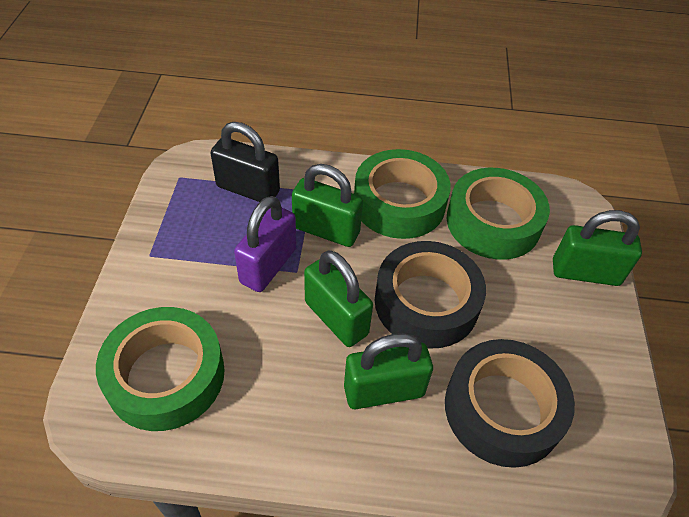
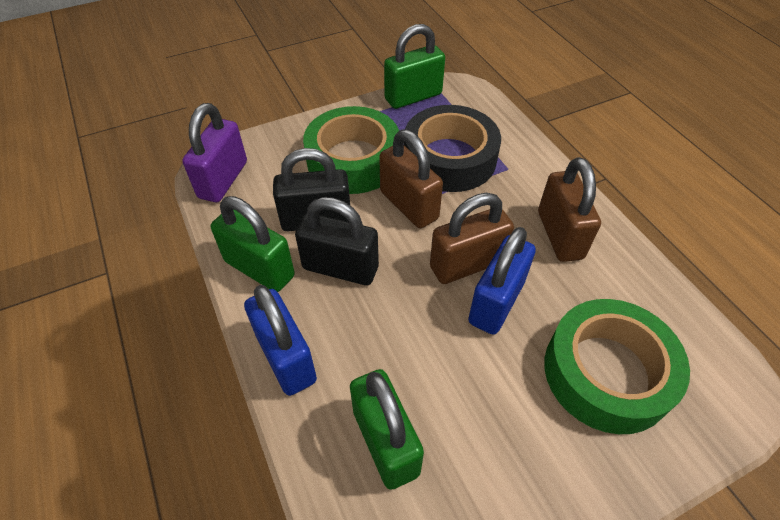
black padlock: 1 -> 2
black tape: 2 -> 1
blue padlock: 0 -> 2
brown padlock: 0 -> 3
green padlock: 4 -> 3
green tape: 3 -> 2

